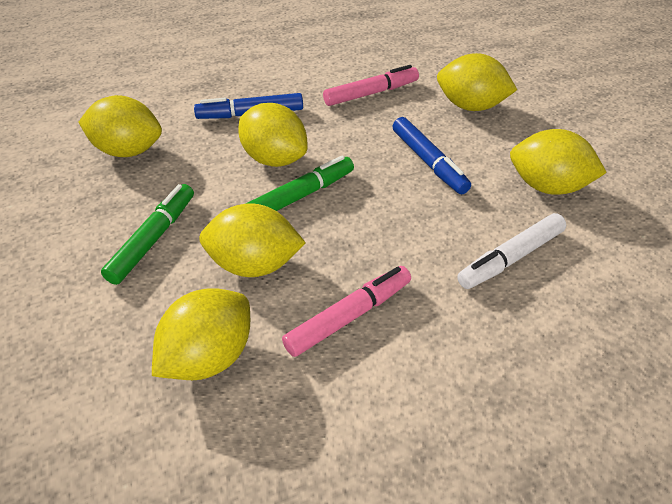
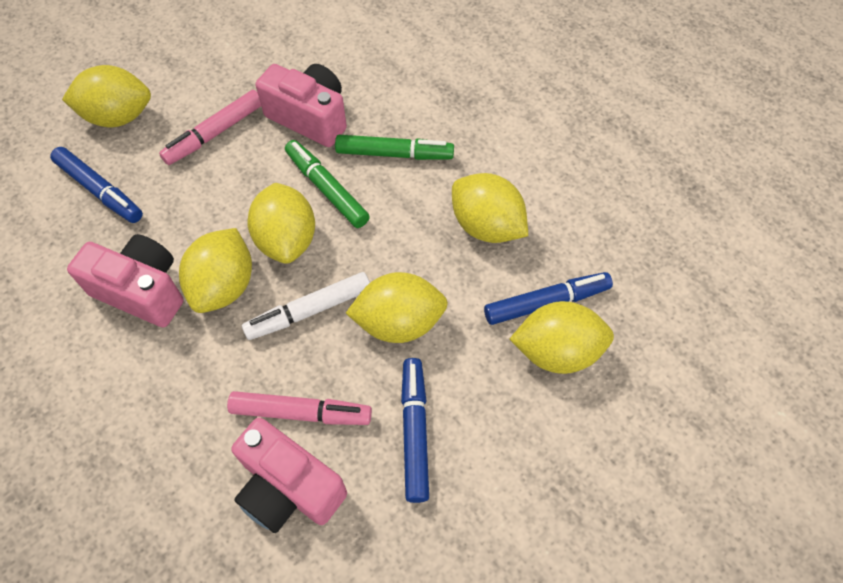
blue marker: 2 -> 3
pink camera: 0 -> 3

